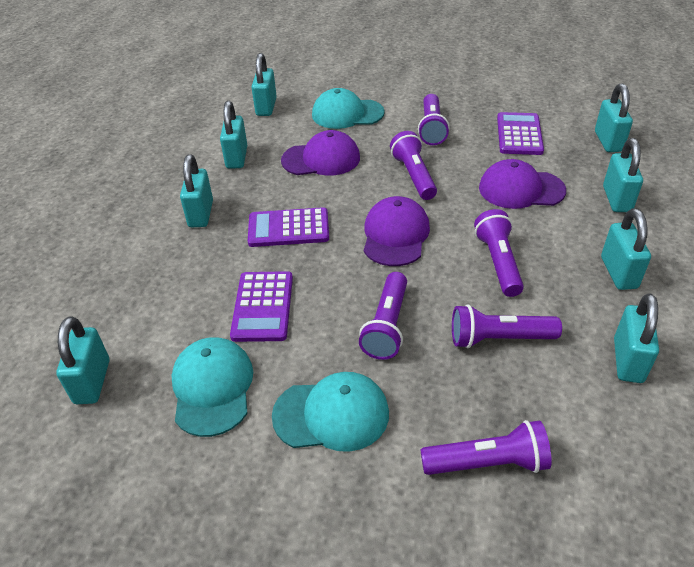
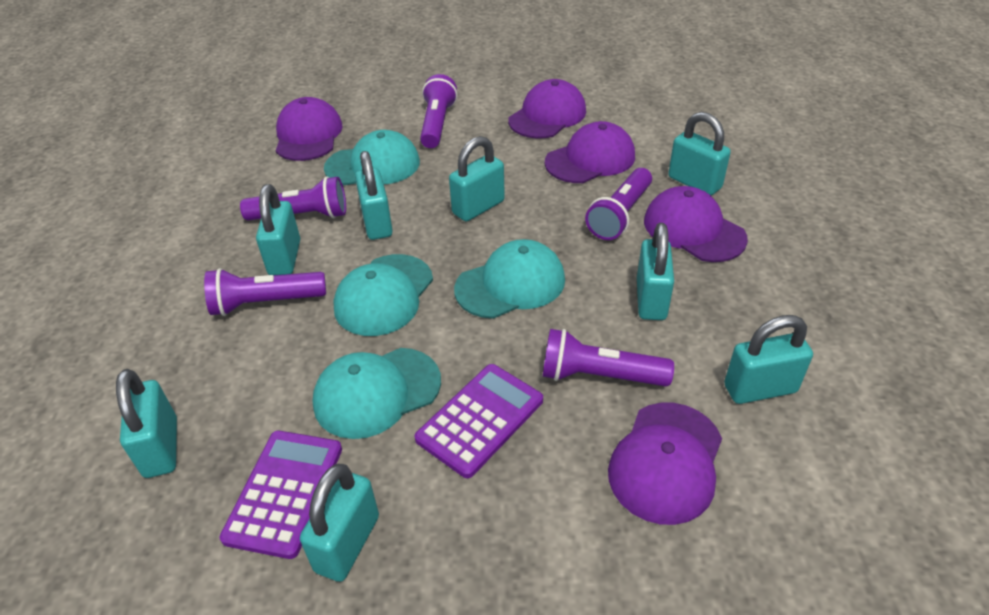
purple calculator: 3 -> 2
purple cap: 3 -> 5
purple flashlight: 6 -> 5
turquoise cap: 3 -> 4

